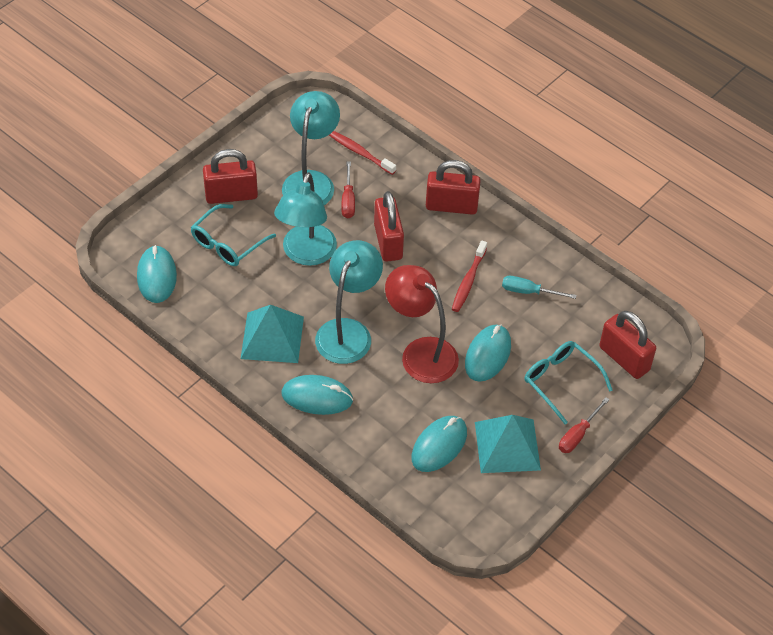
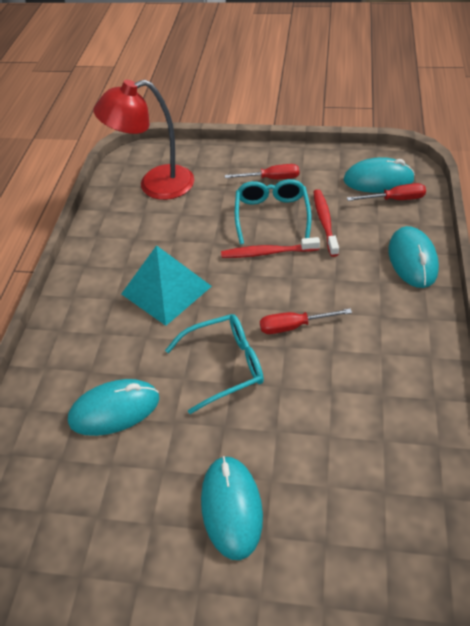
red padlock: 4 -> 0
red screwdriver: 2 -> 3
turquoise lamp: 3 -> 0
turquoise pyramid: 2 -> 1
turquoise screwdriver: 1 -> 0

